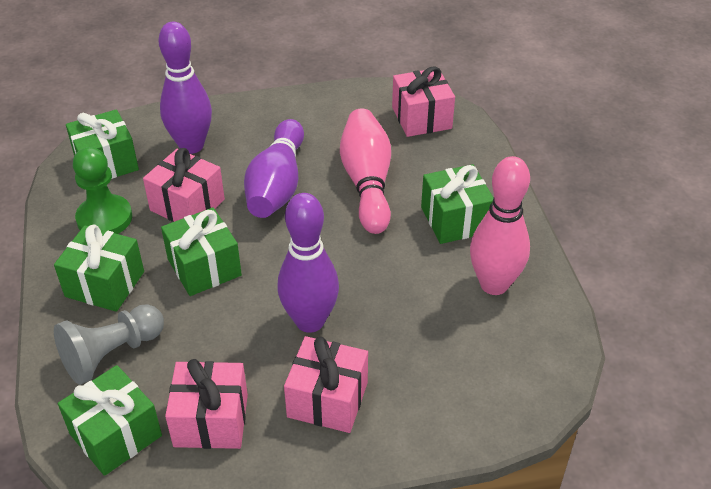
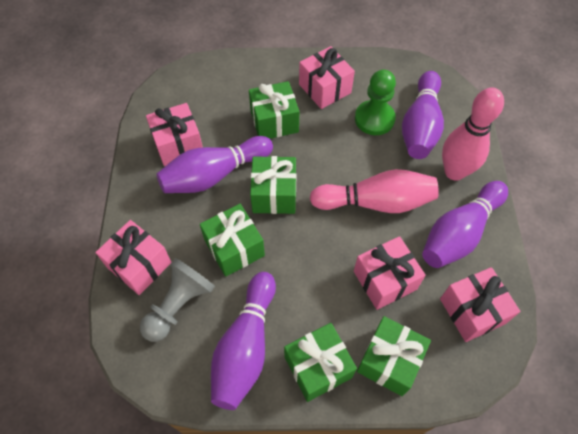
pink gift: 4 -> 5
purple bowling pin: 3 -> 4

